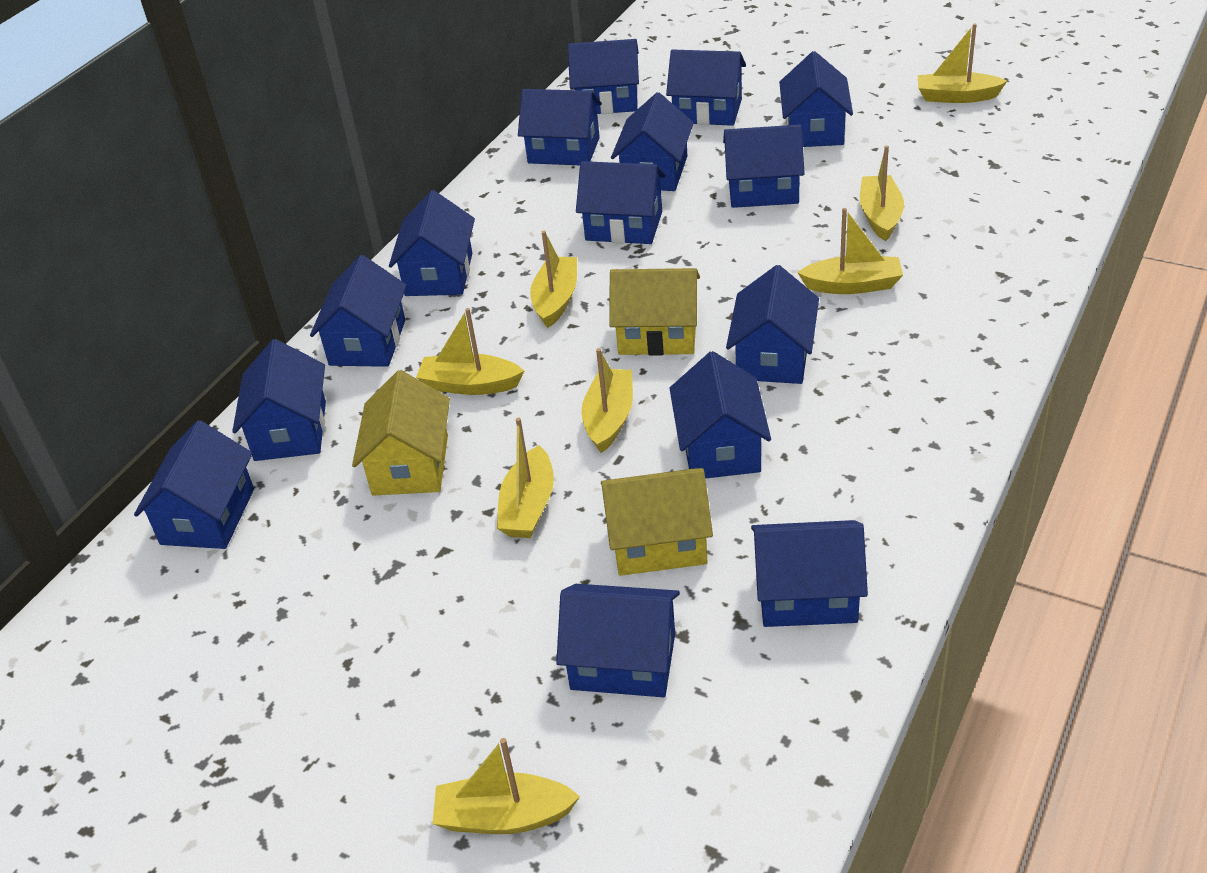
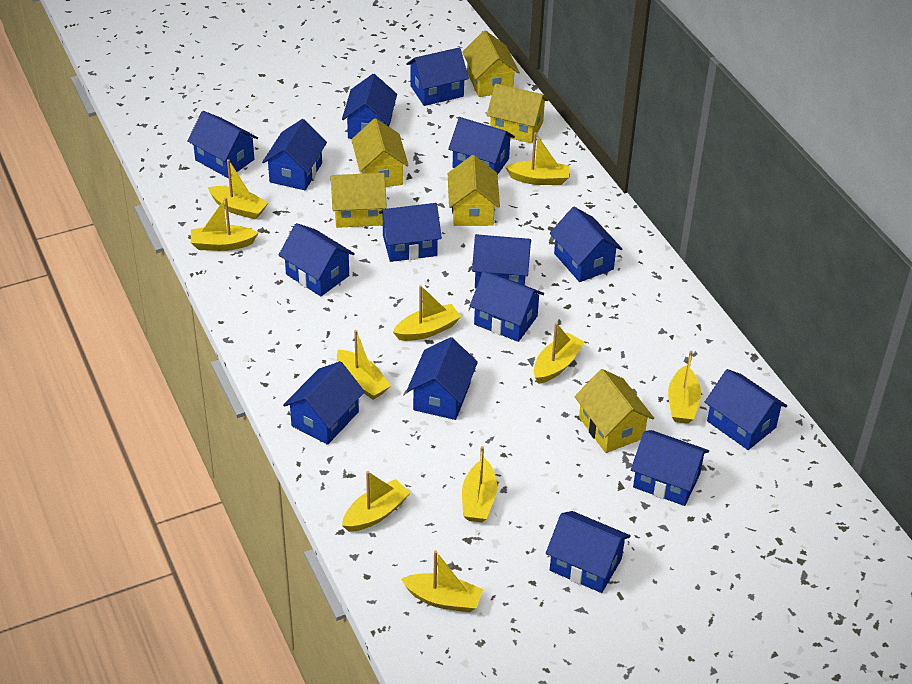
yellow boat: 8 -> 10
yellow house: 3 -> 6

